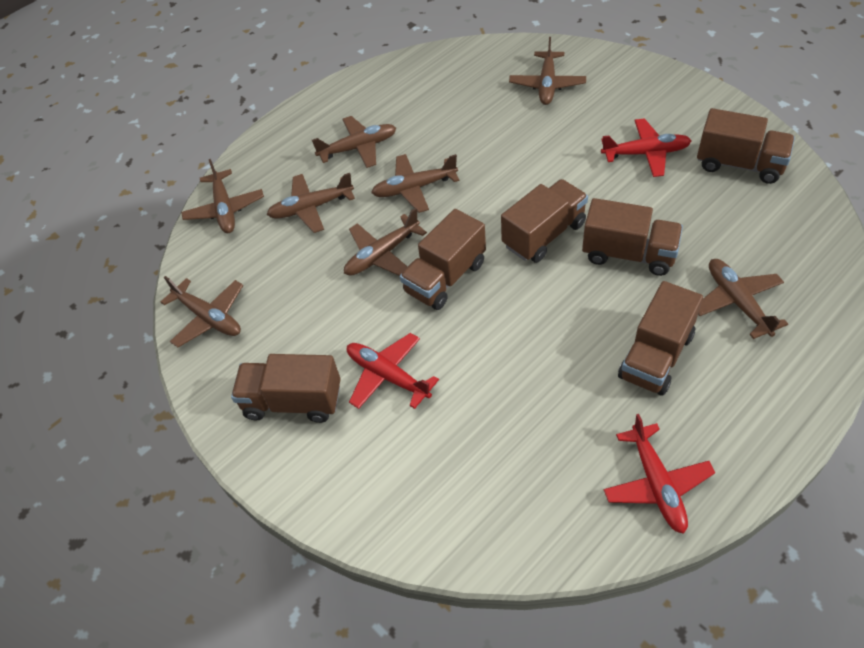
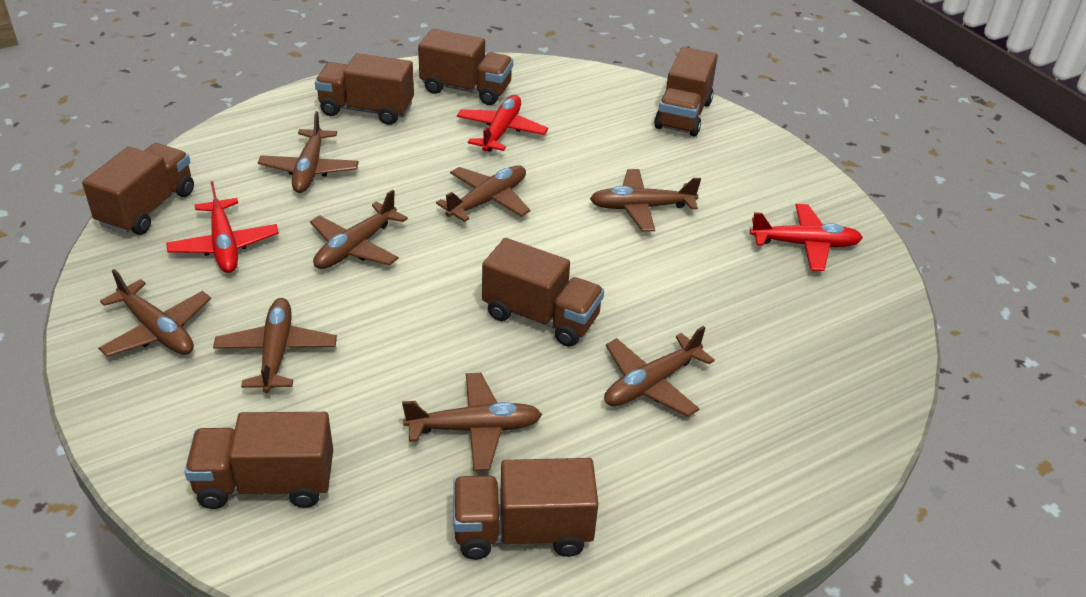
brown truck: 6 -> 7

